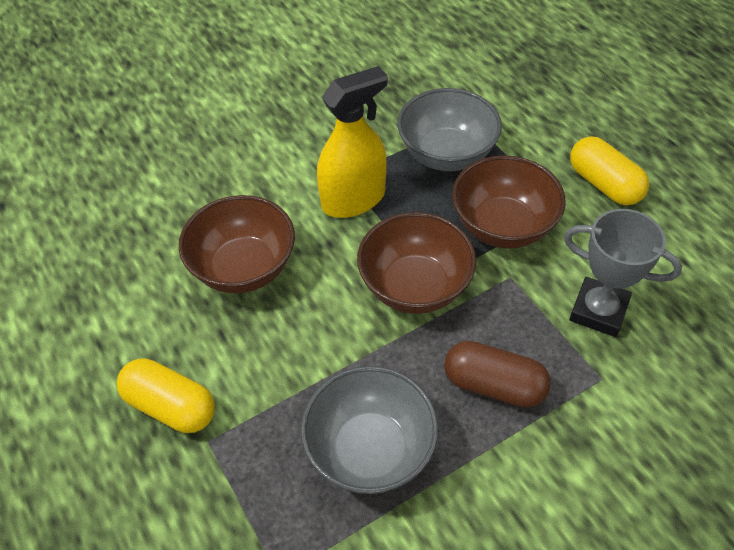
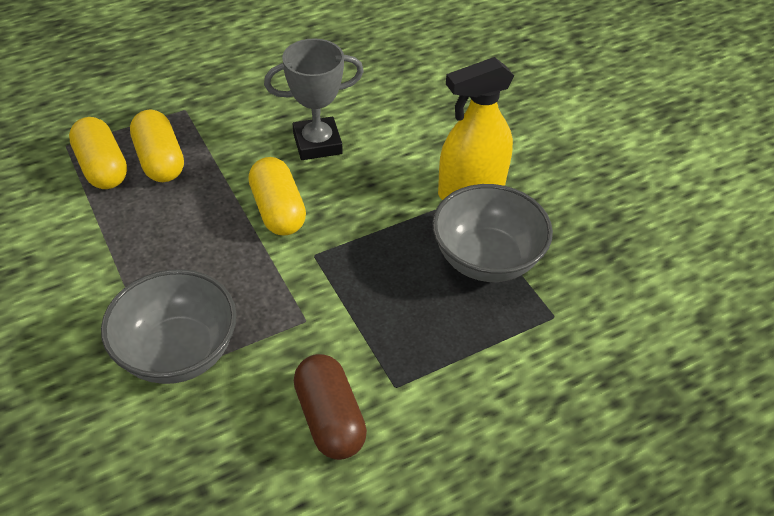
brown bowl: 3 -> 0
yellow capsule: 2 -> 3

